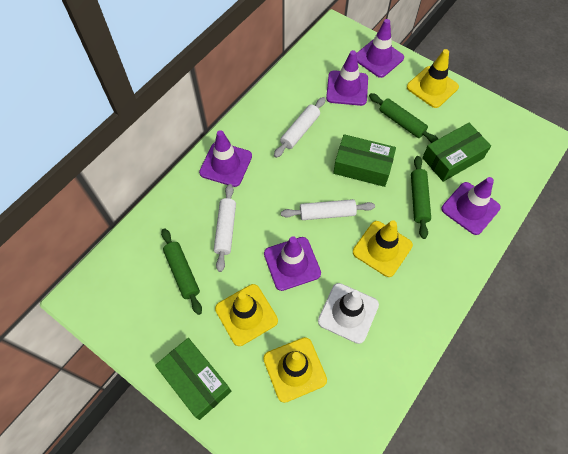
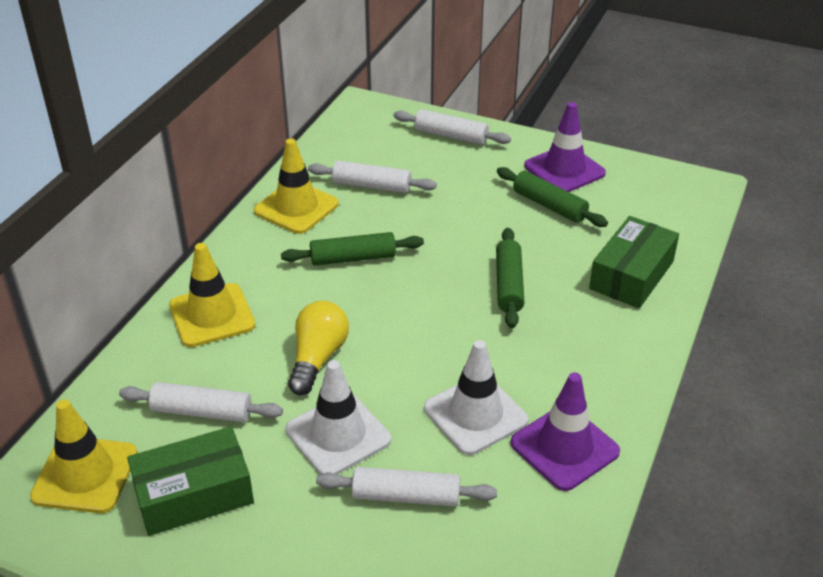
green box: 3 -> 2
purple traffic cone: 5 -> 2
white rolling pin: 3 -> 4
white traffic cone: 1 -> 2
yellow light bulb: 0 -> 1
yellow traffic cone: 4 -> 3

